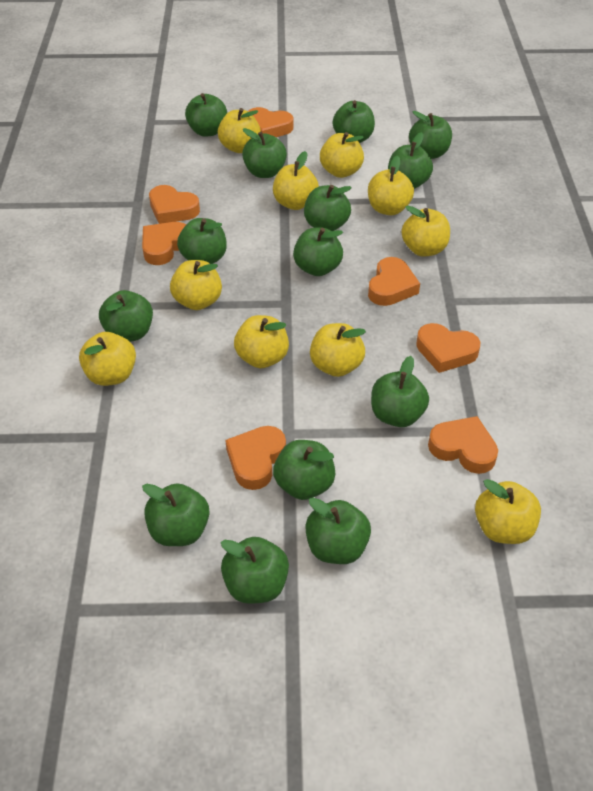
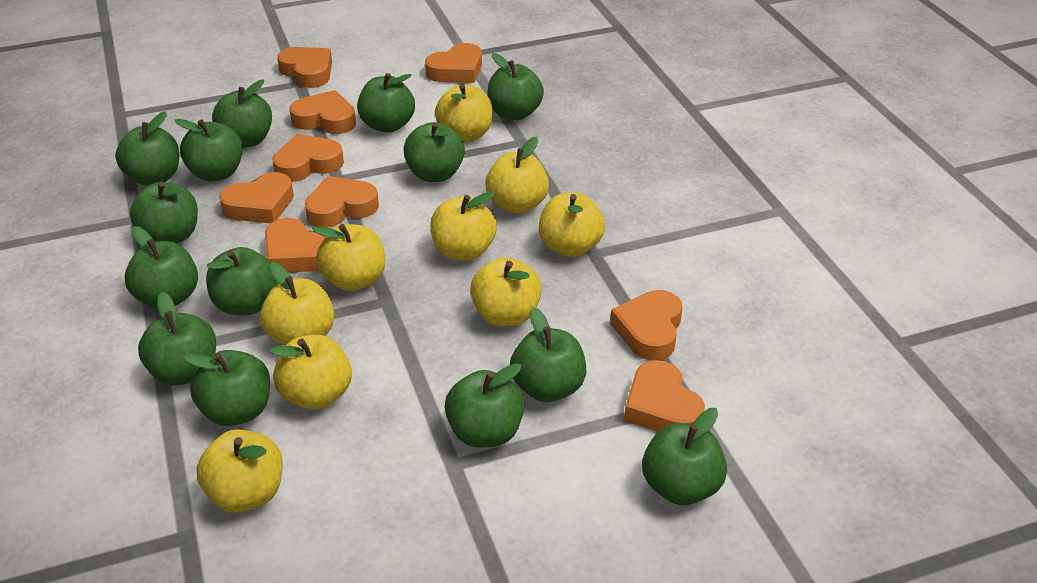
orange heart: 7 -> 9
yellow apple: 10 -> 9

